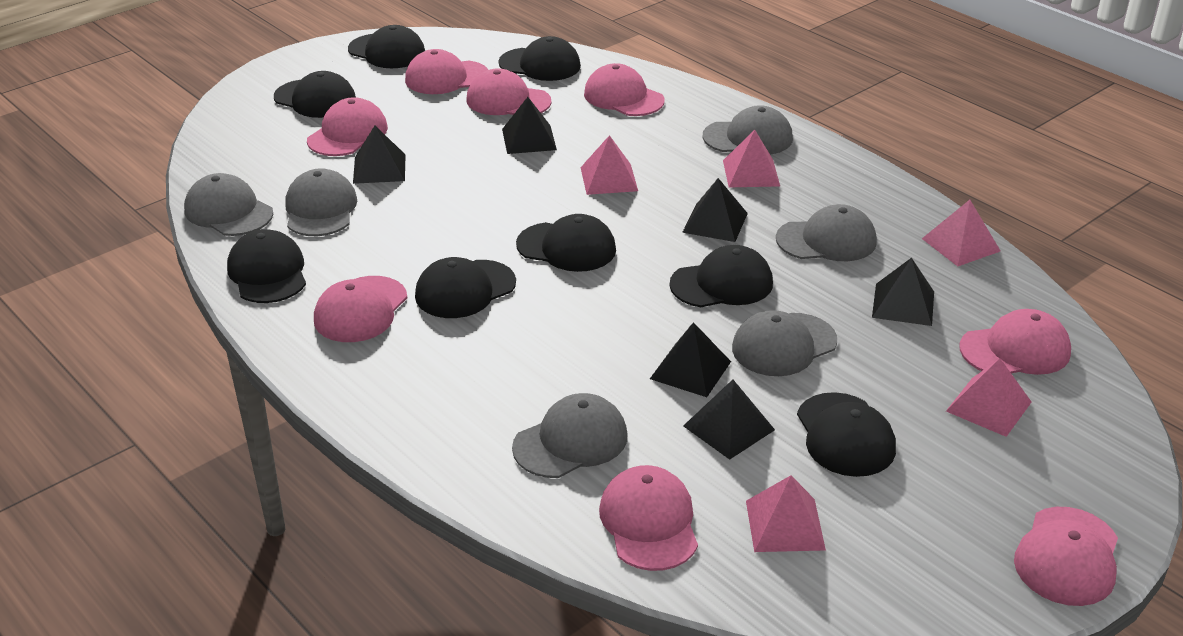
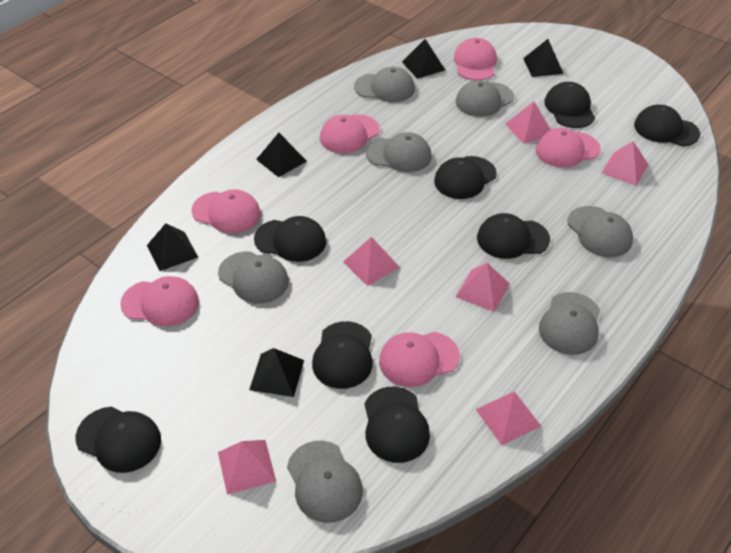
black pyramid: 6 -> 5
grey cap: 6 -> 7
pink cap: 8 -> 6
pink pyramid: 5 -> 6

